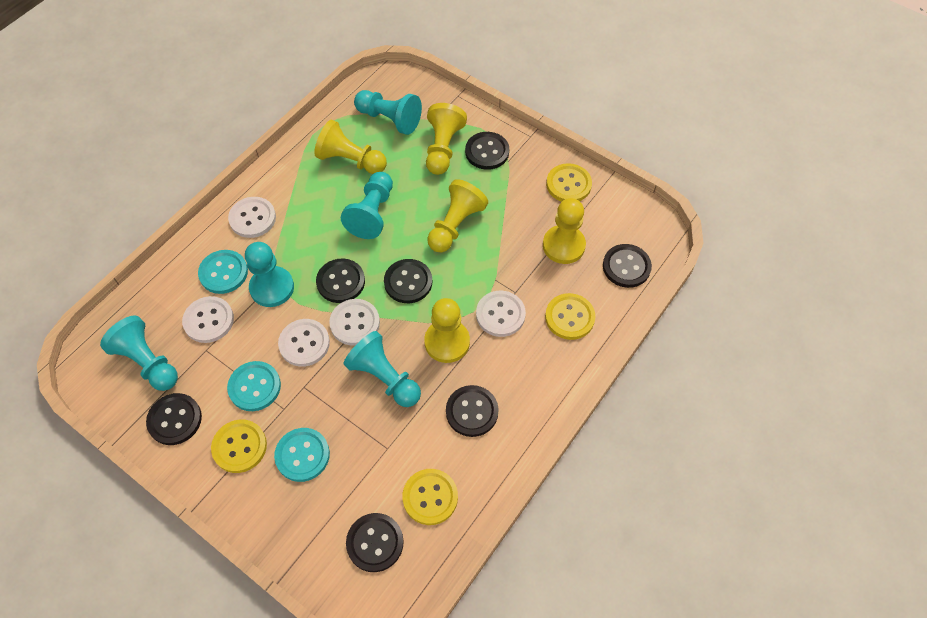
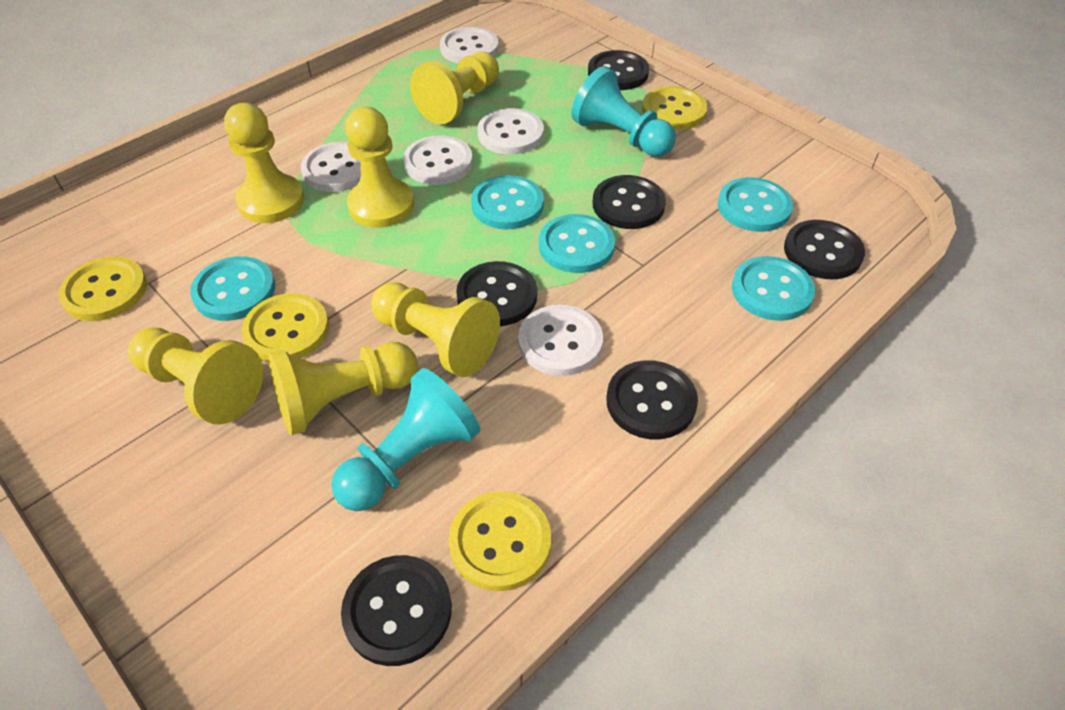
black button: 7 -> 6
turquoise button: 3 -> 5
turquoise pawn: 5 -> 2
yellow pawn: 5 -> 6

